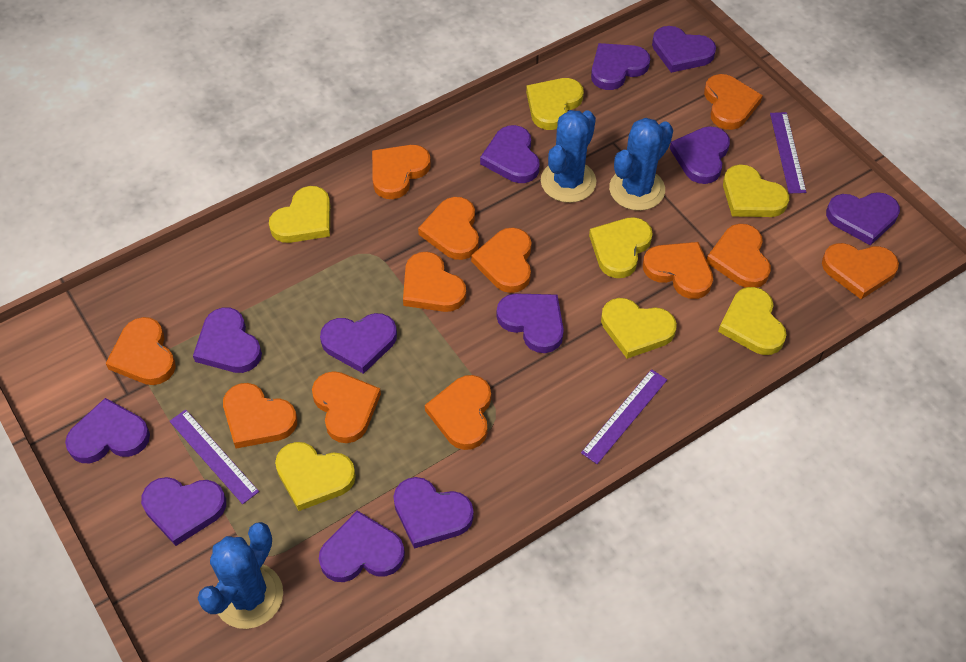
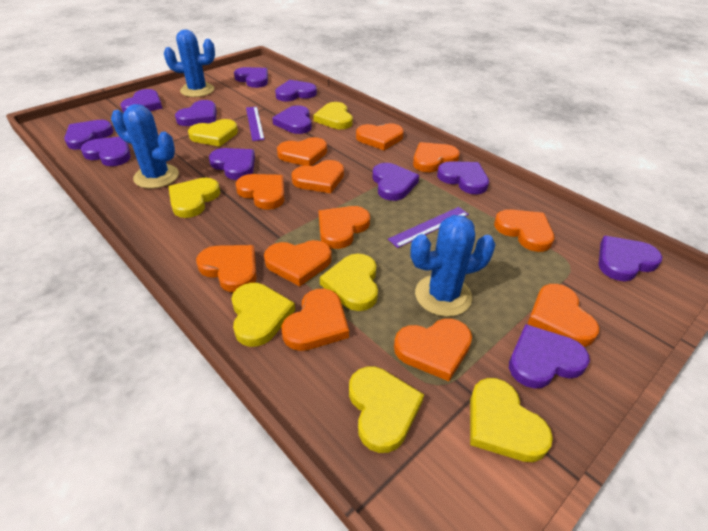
purple ruler: 3 -> 2

